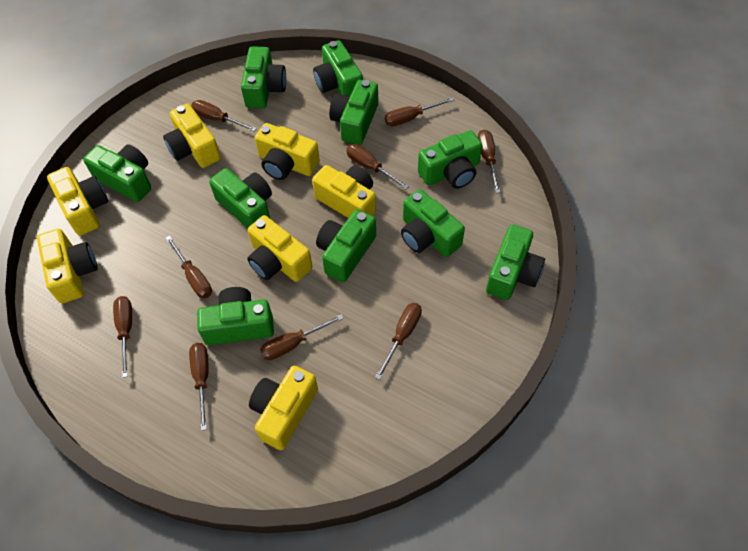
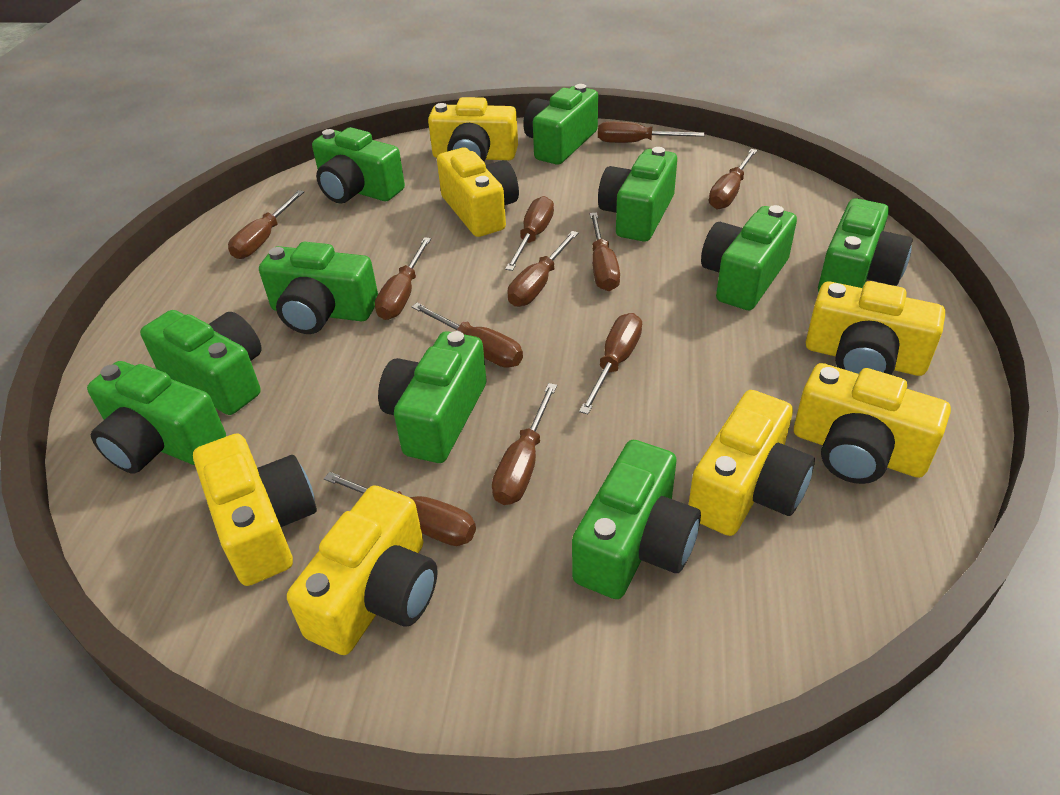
brown screwdriver: 9 -> 11

